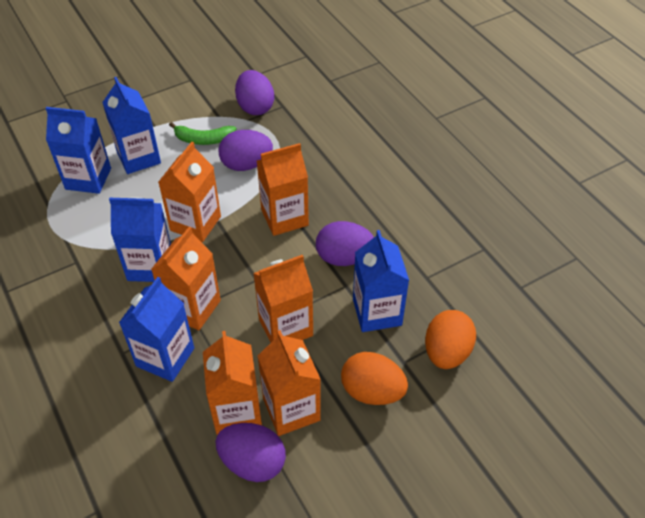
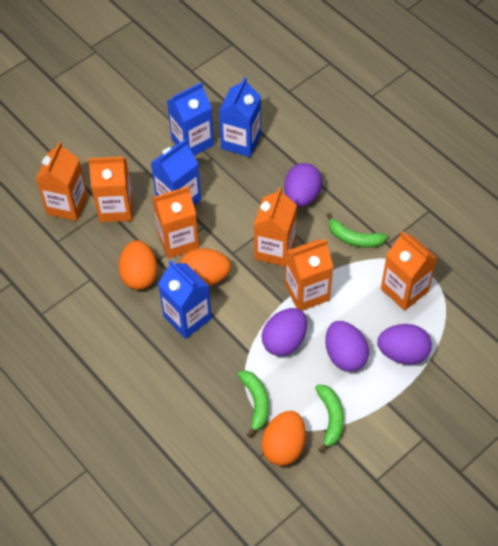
blue carton: 5 -> 4
green banana: 1 -> 3
orange egg: 2 -> 3

